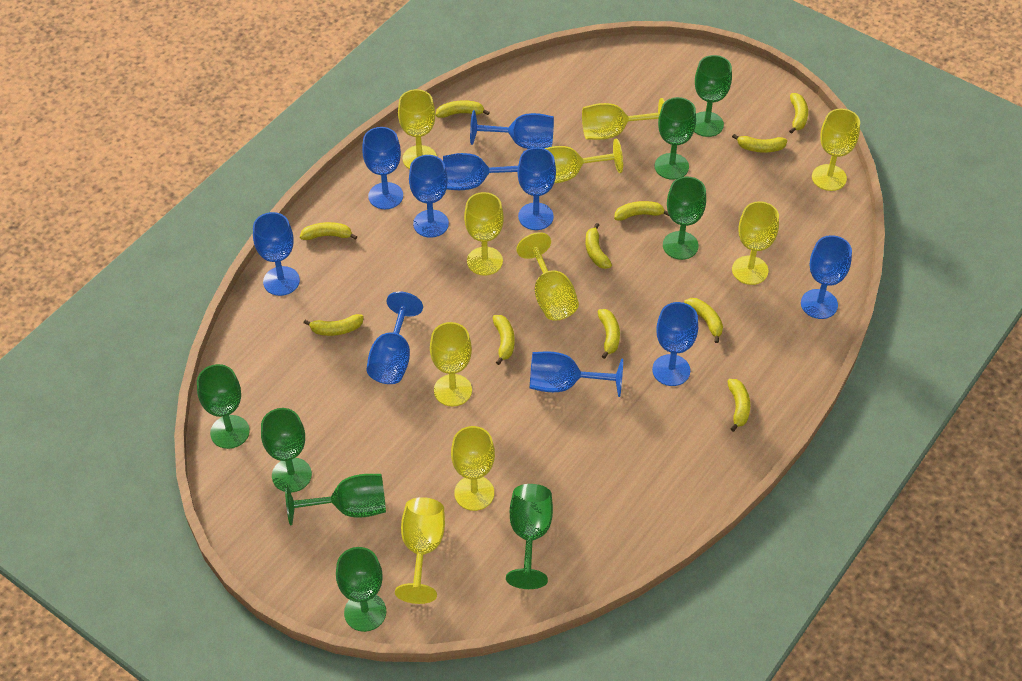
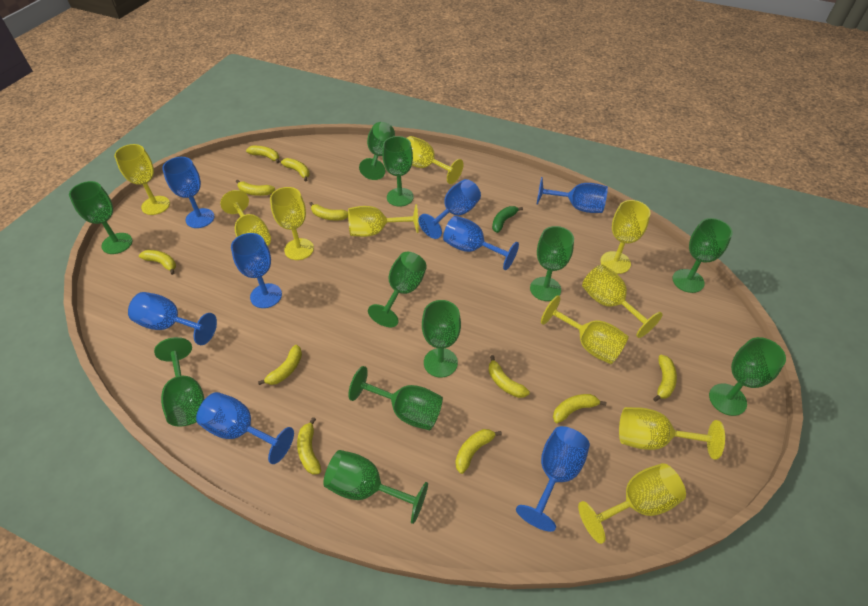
blue goblet: 10 -> 8
green banana: 0 -> 1
green goblet: 8 -> 11

